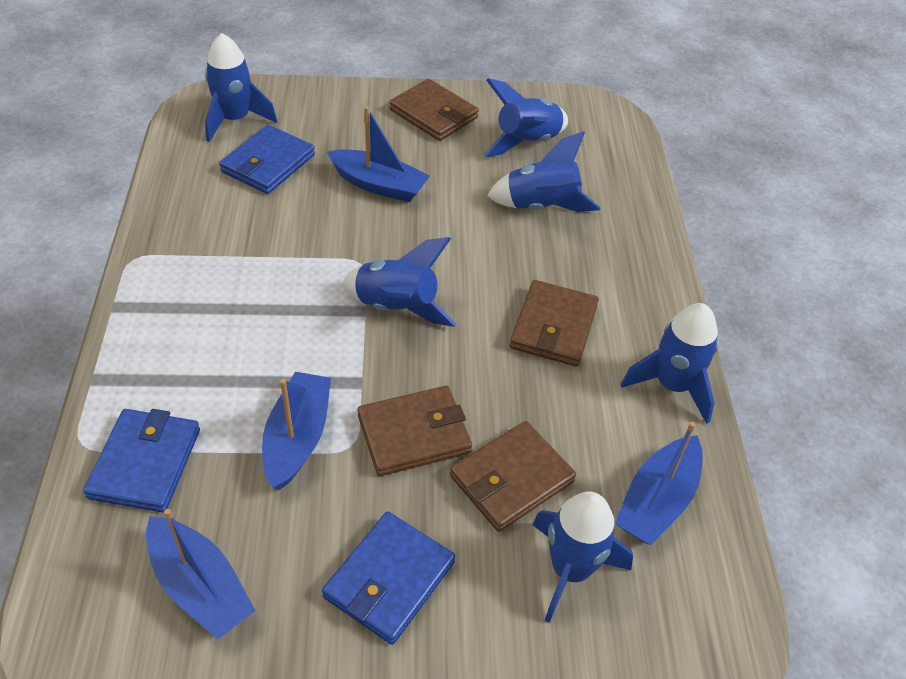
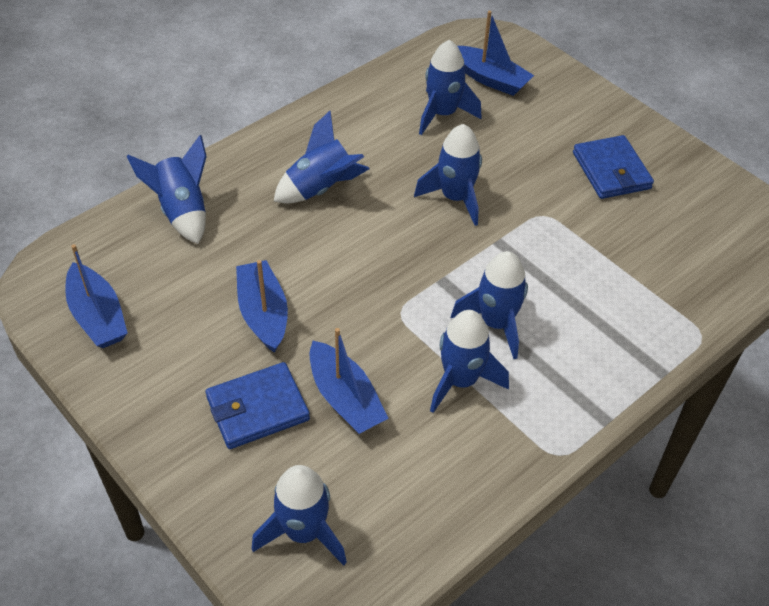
blue rocket: 6 -> 7
blue wallet: 3 -> 2
brown wallet: 4 -> 0

